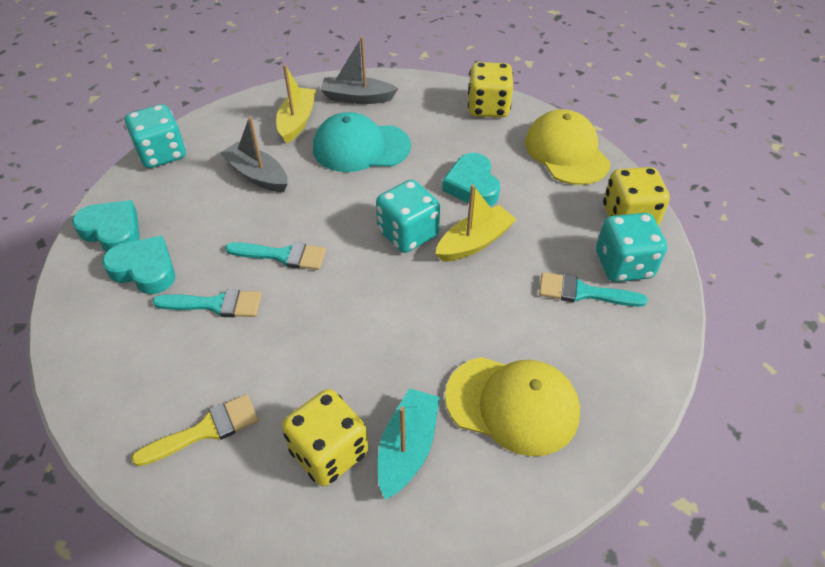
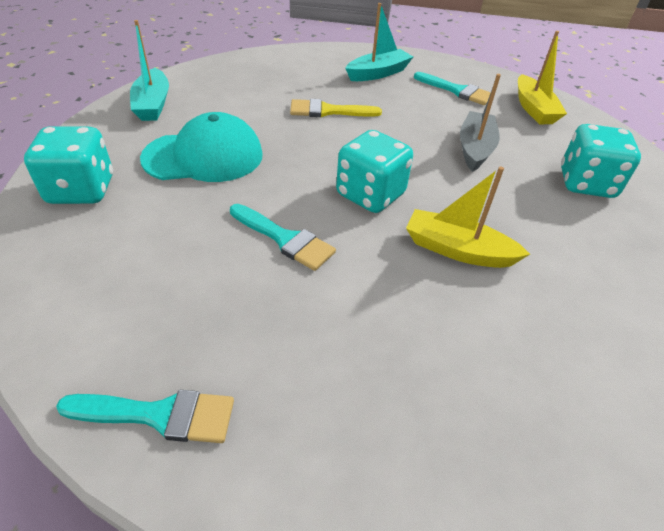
grey boat: 2 -> 1
turquoise boat: 1 -> 2
turquoise heart: 3 -> 0
yellow cap: 2 -> 0
yellow dice: 3 -> 0

